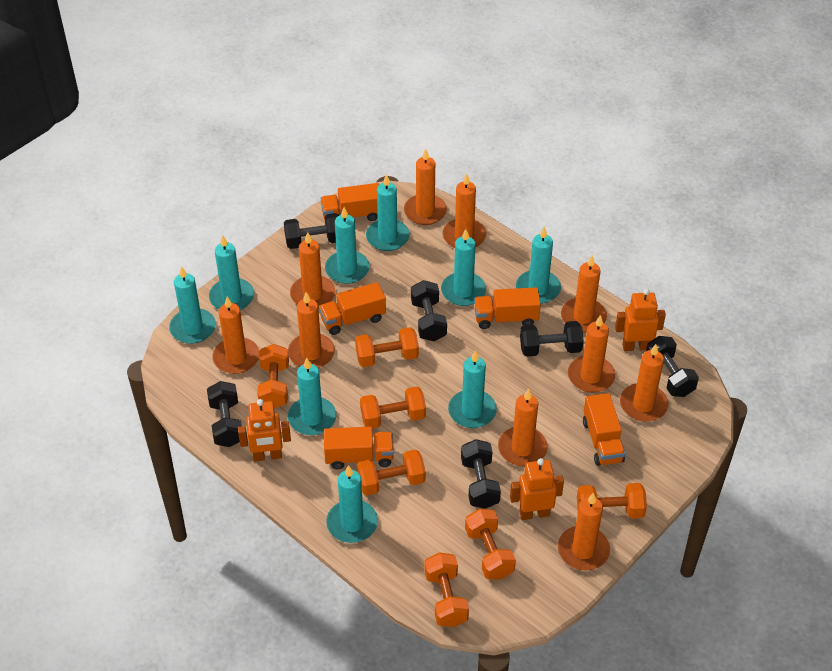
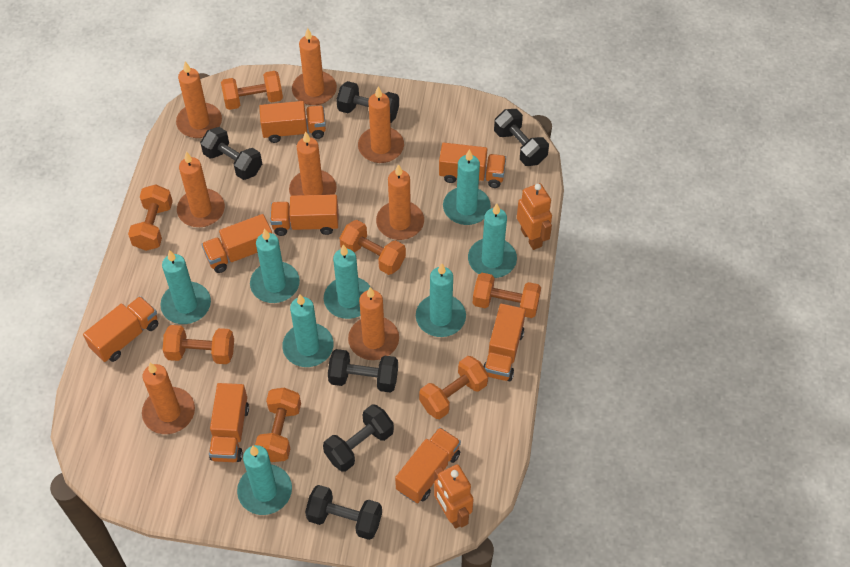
orange candle: 10 -> 8
orange robot: 3 -> 2
orange truck: 5 -> 8
turquoise candle: 9 -> 8

